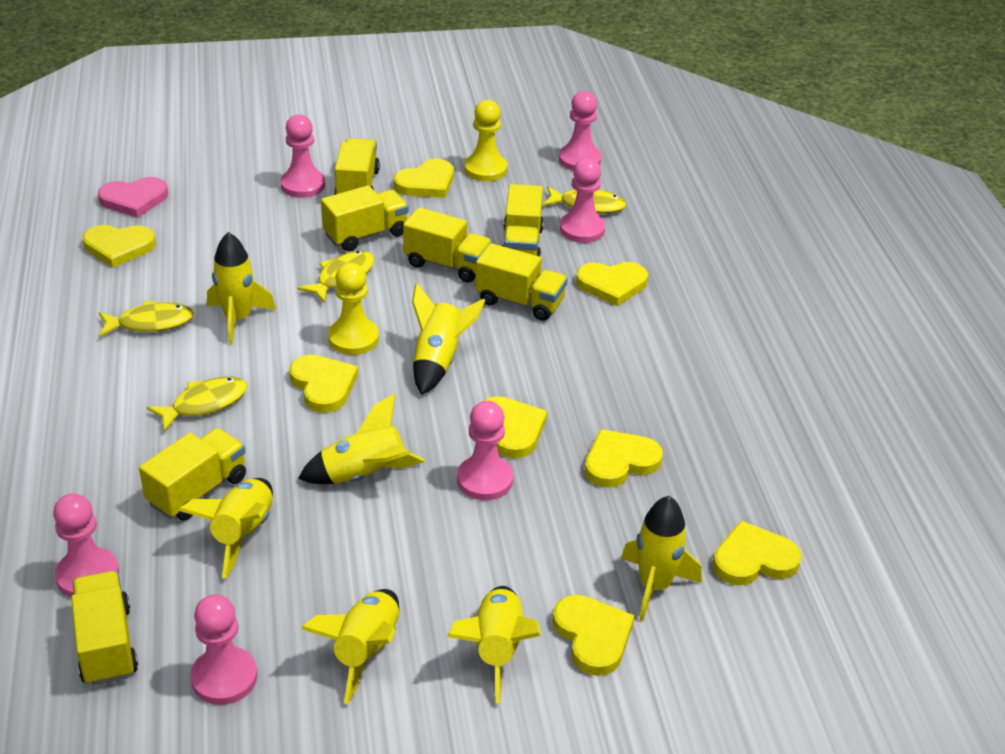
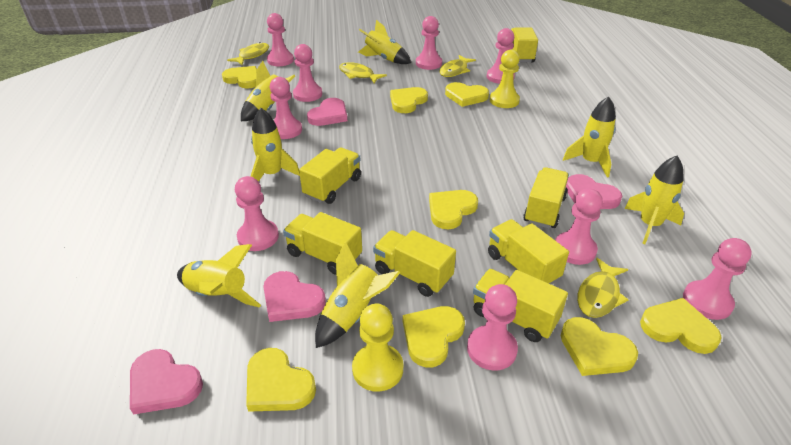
pink heart: 1 -> 4
pink pawn: 6 -> 9

